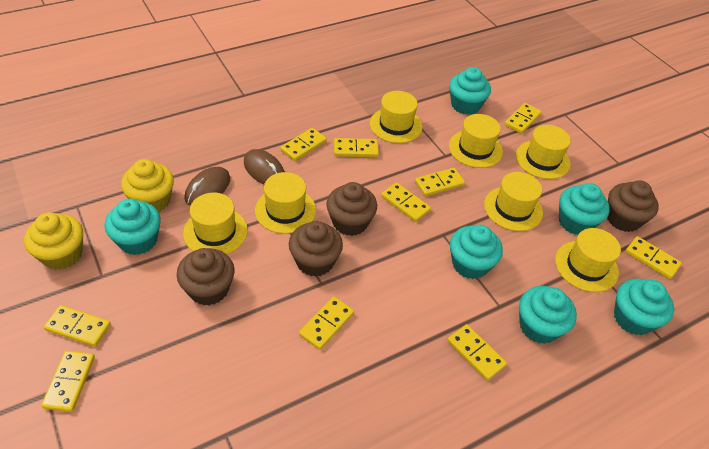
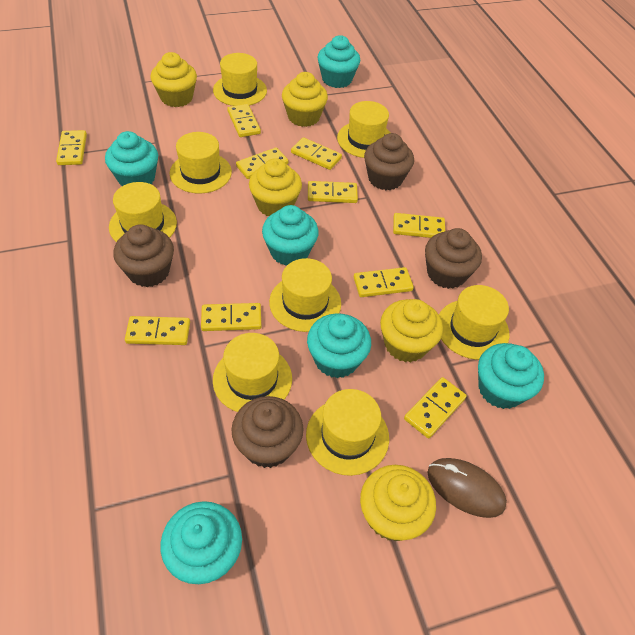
brown mouse: 2 -> 1
yellow cupcake: 2 -> 5
yellow hat: 7 -> 8

